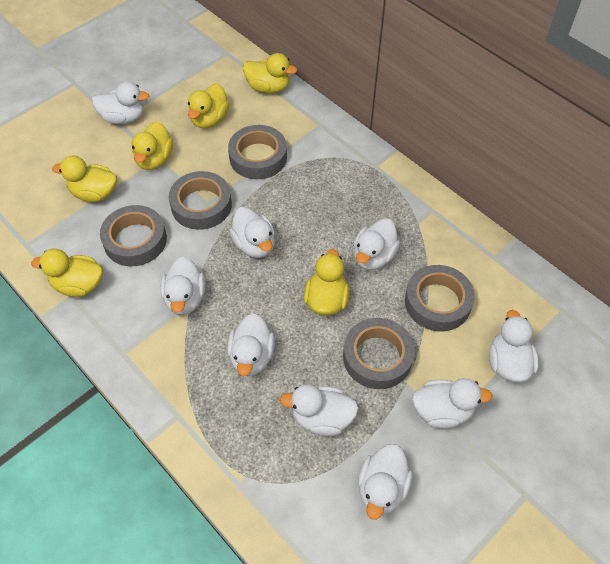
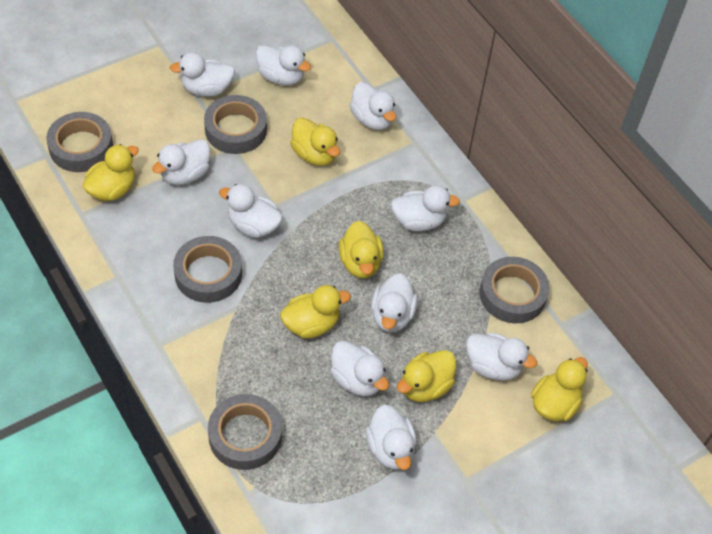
white duck: 9 -> 10

